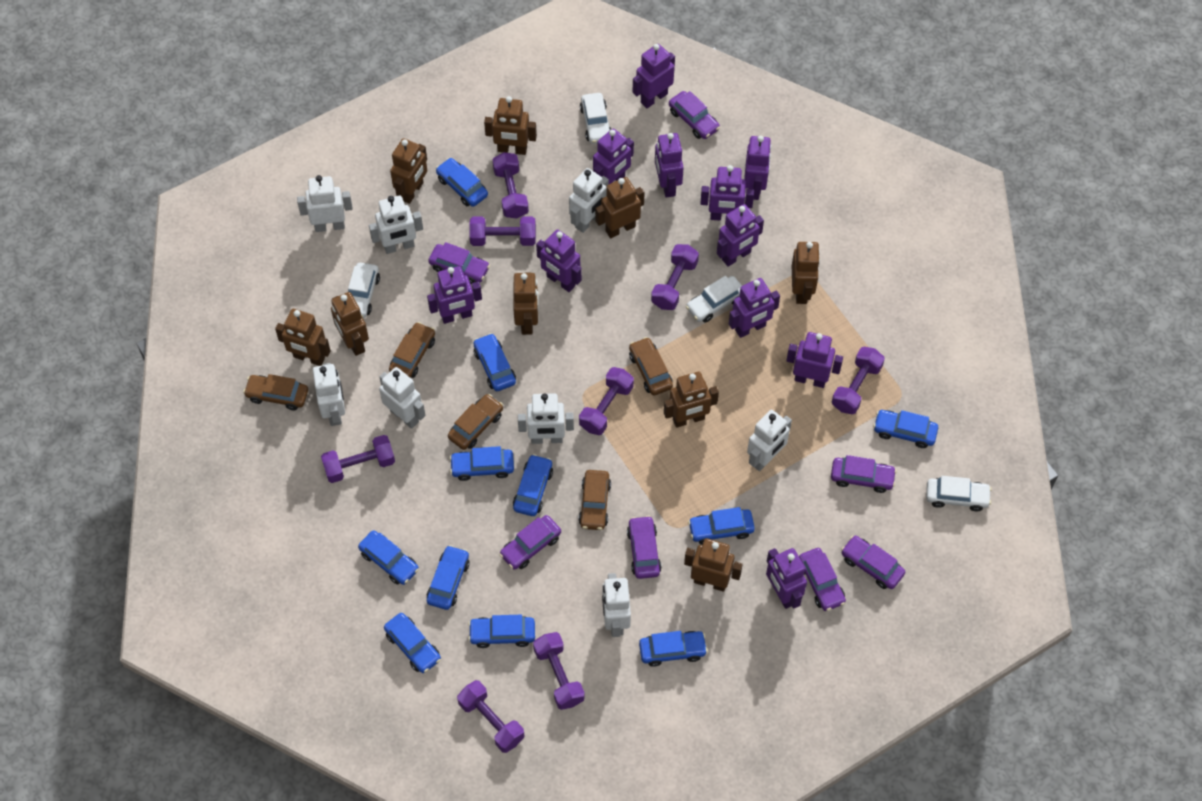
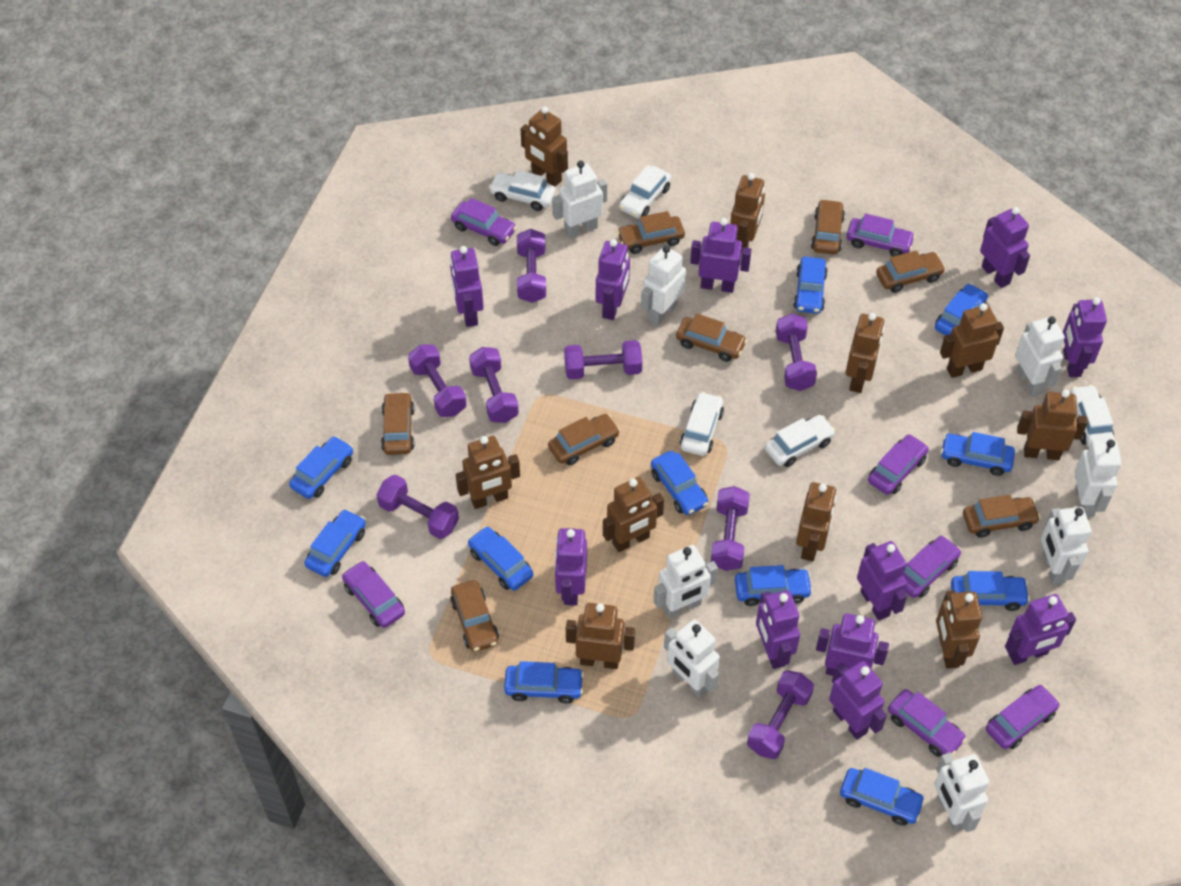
brown car: 5 -> 8
brown robot: 9 -> 10
white car: 4 -> 5

